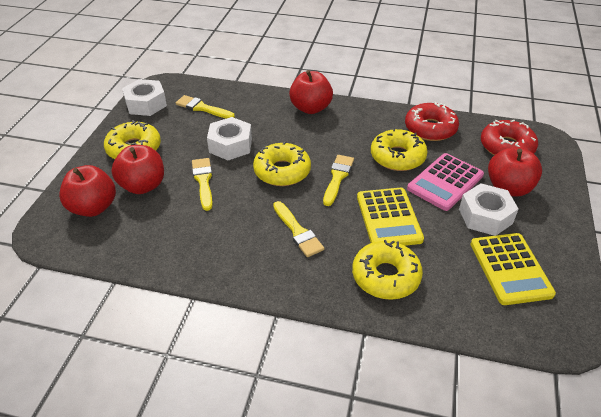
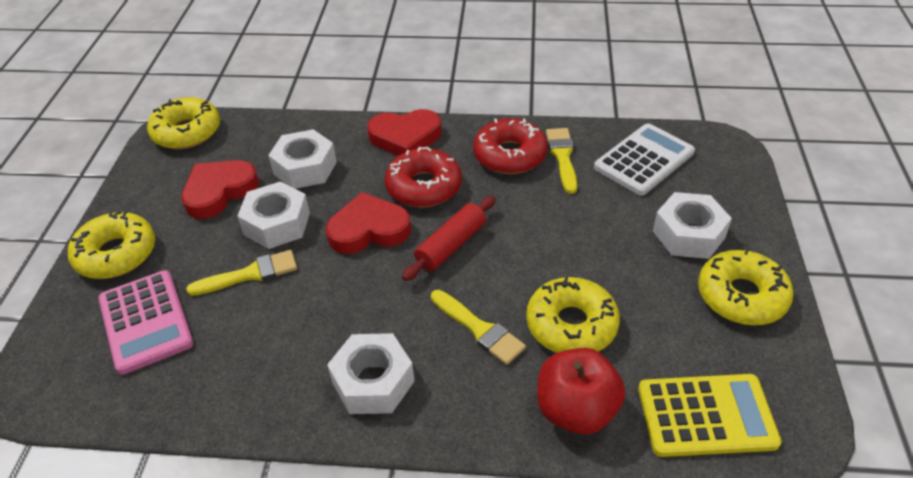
red apple: 4 -> 1
red heart: 0 -> 3
red rolling pin: 0 -> 1
white calculator: 0 -> 1
white nut: 3 -> 4
yellow brush: 4 -> 3
yellow calculator: 2 -> 1

